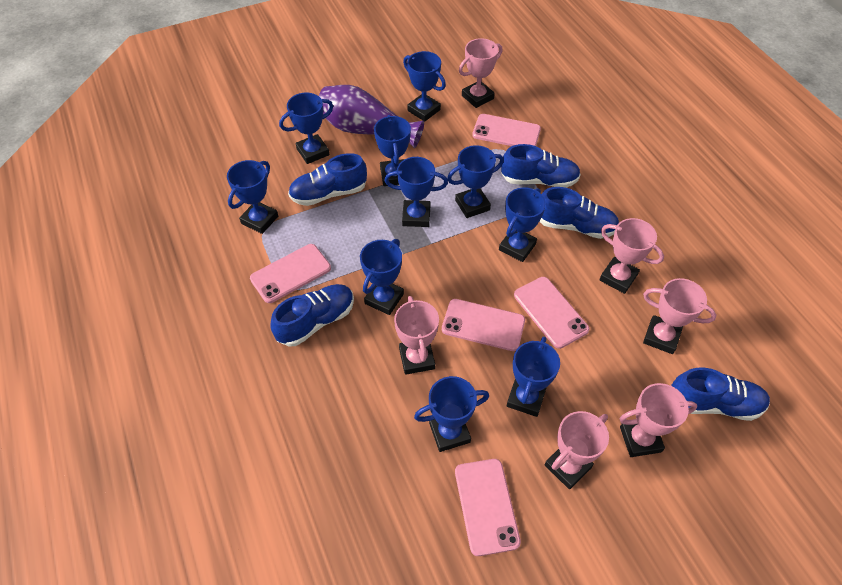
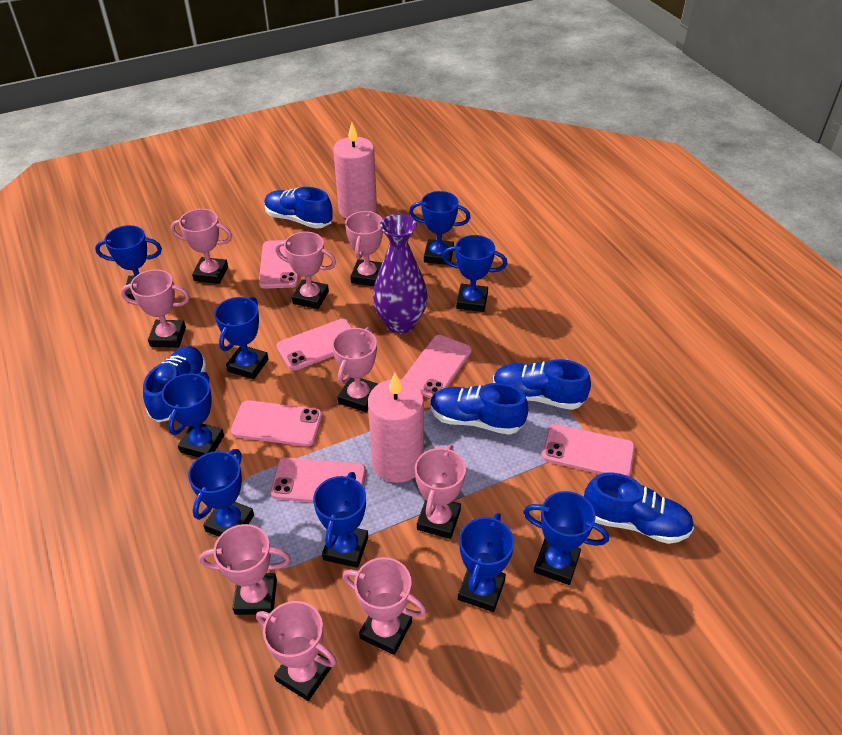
blue trophy: 10 -> 9
pink candle: 0 -> 2
pink phone: 5 -> 6
pink trophy: 6 -> 9

